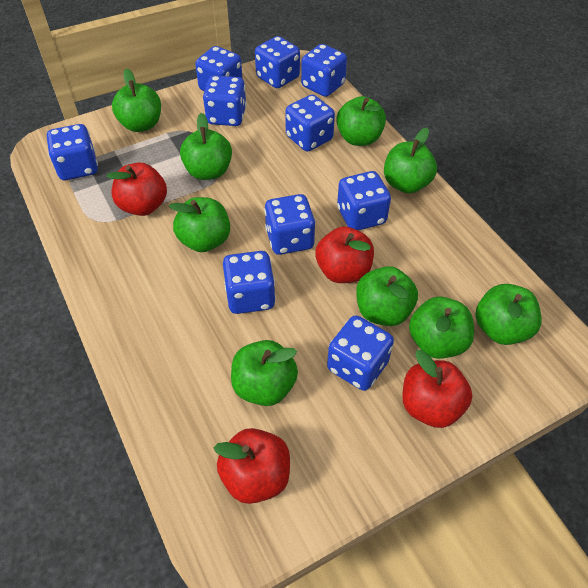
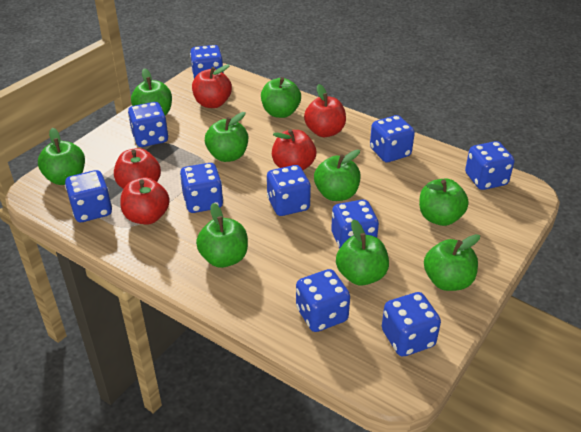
red apple: 4 -> 5

